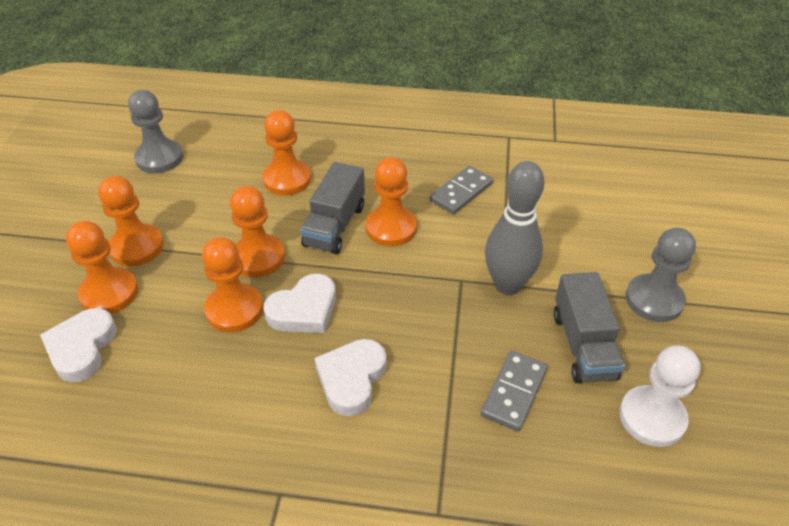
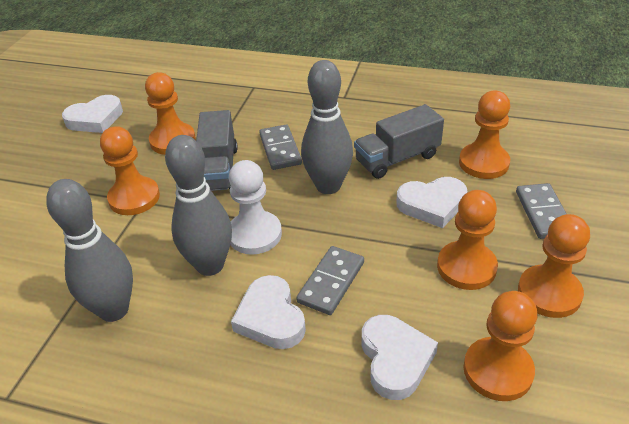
grey bowling pin: 1 -> 3
grey domino: 2 -> 3
grey pawn: 2 -> 0
white heart: 3 -> 4

